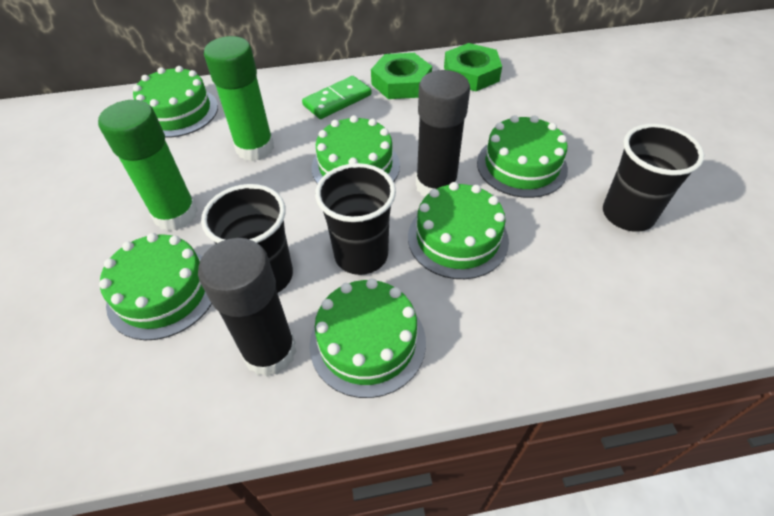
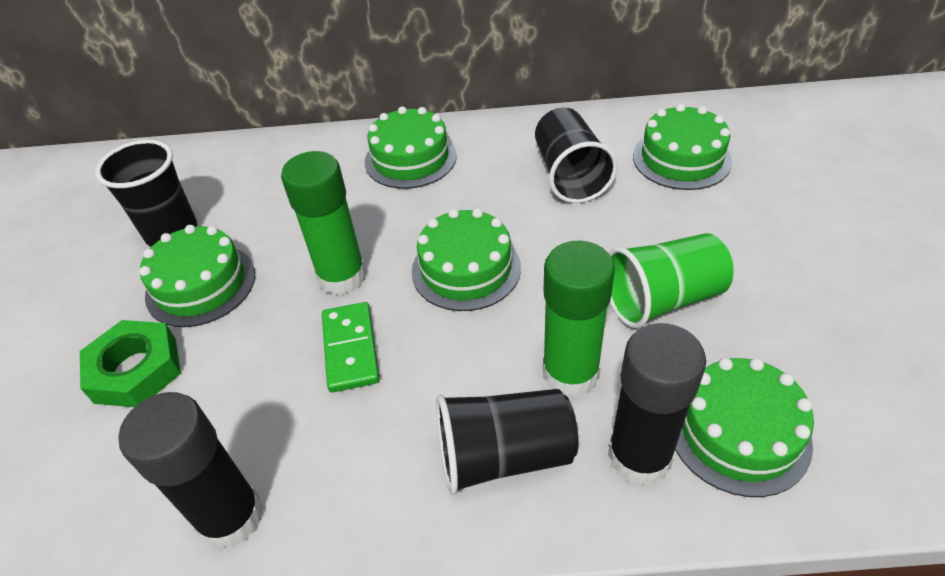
green cake: 6 -> 5
green cup: 0 -> 1
green nut: 2 -> 1

